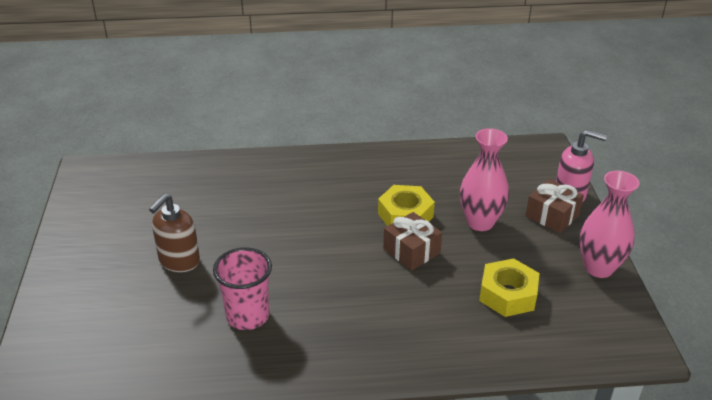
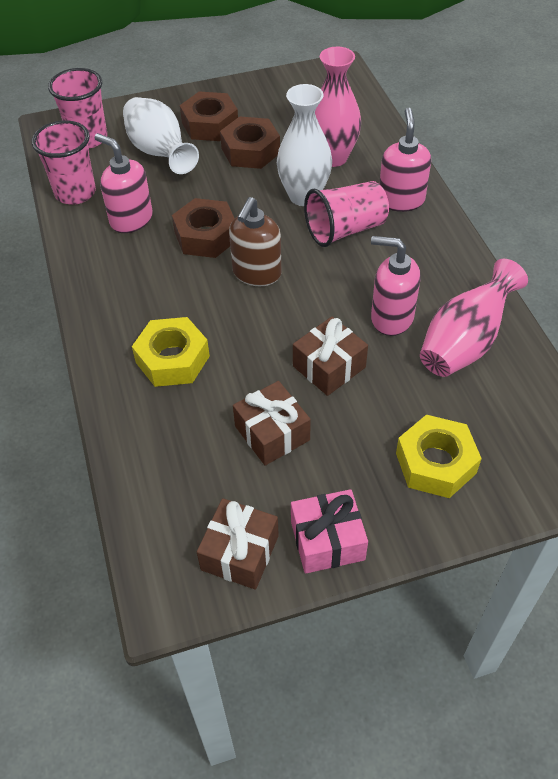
brown gift: 2 -> 3
brown nut: 0 -> 3
pink cup: 1 -> 3
pink gift: 0 -> 1
pink soap dispenser: 1 -> 3
white vase: 0 -> 2

